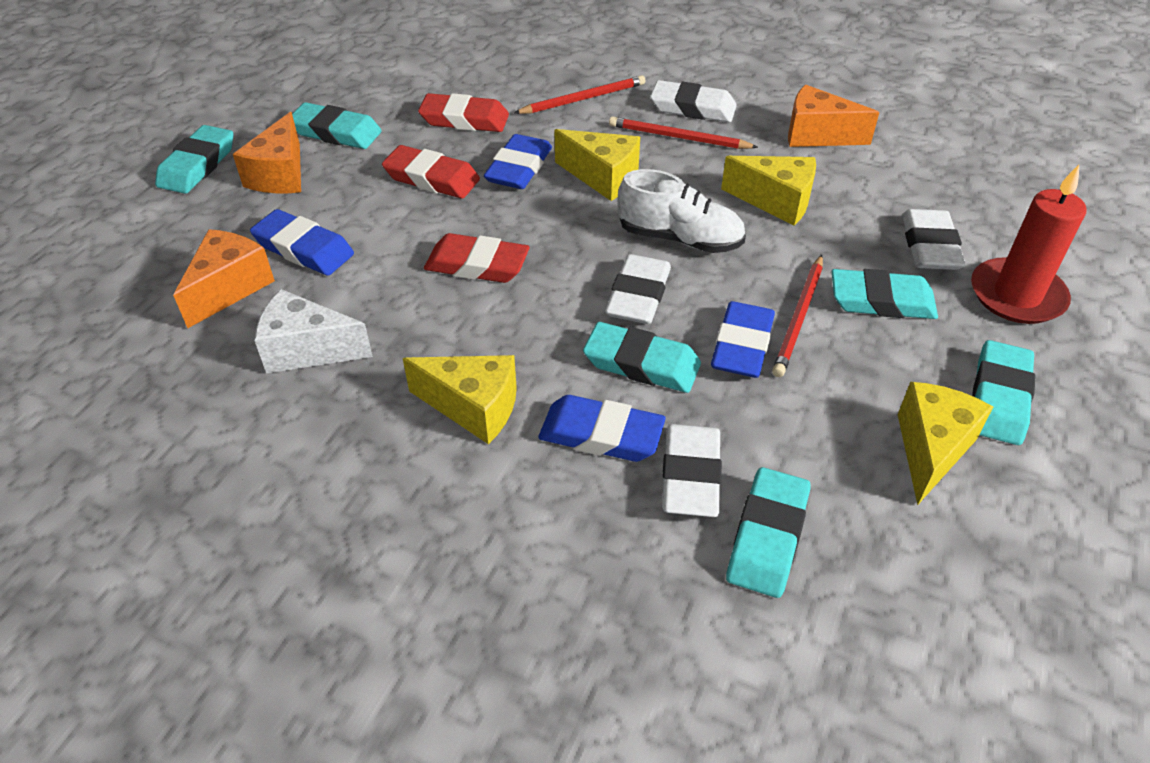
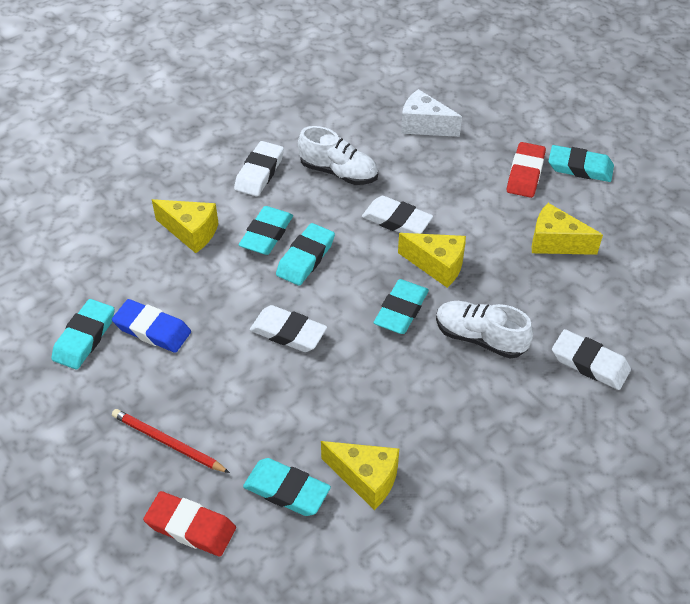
blue eraser: 4 -> 1
orange cheese: 3 -> 0
red candle: 1 -> 0
red eraser: 3 -> 2
red pencil: 3 -> 1
white shoe: 1 -> 2

